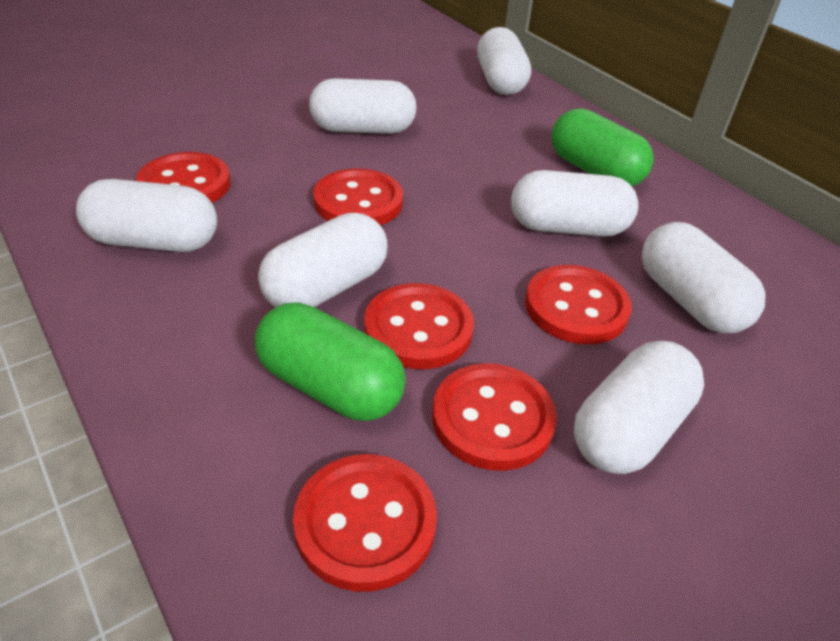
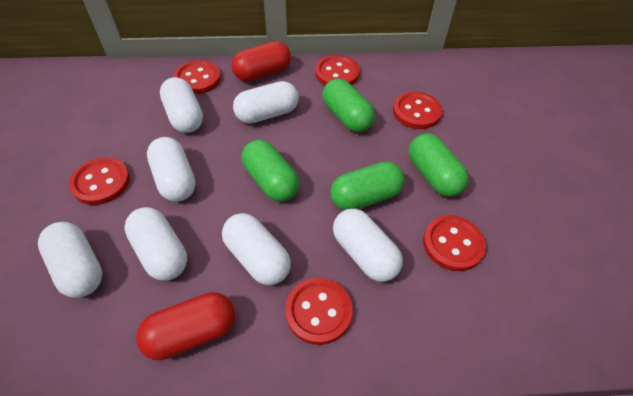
green capsule: 2 -> 4
red capsule: 0 -> 2

